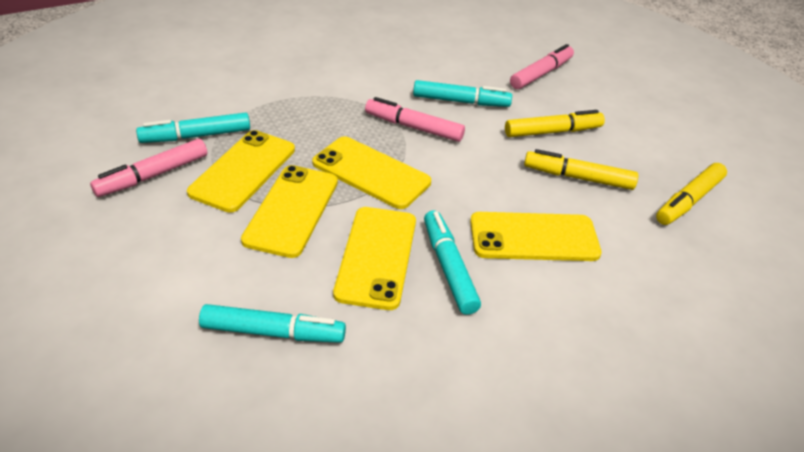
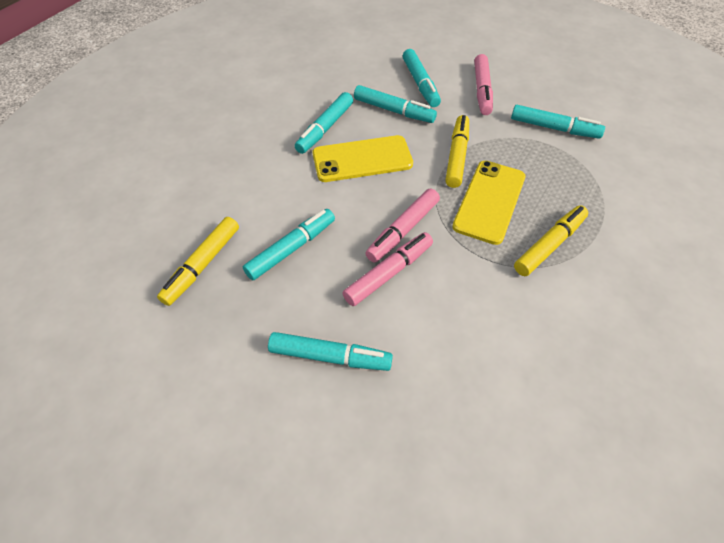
turquoise marker: 4 -> 6
yellow phone: 5 -> 2

